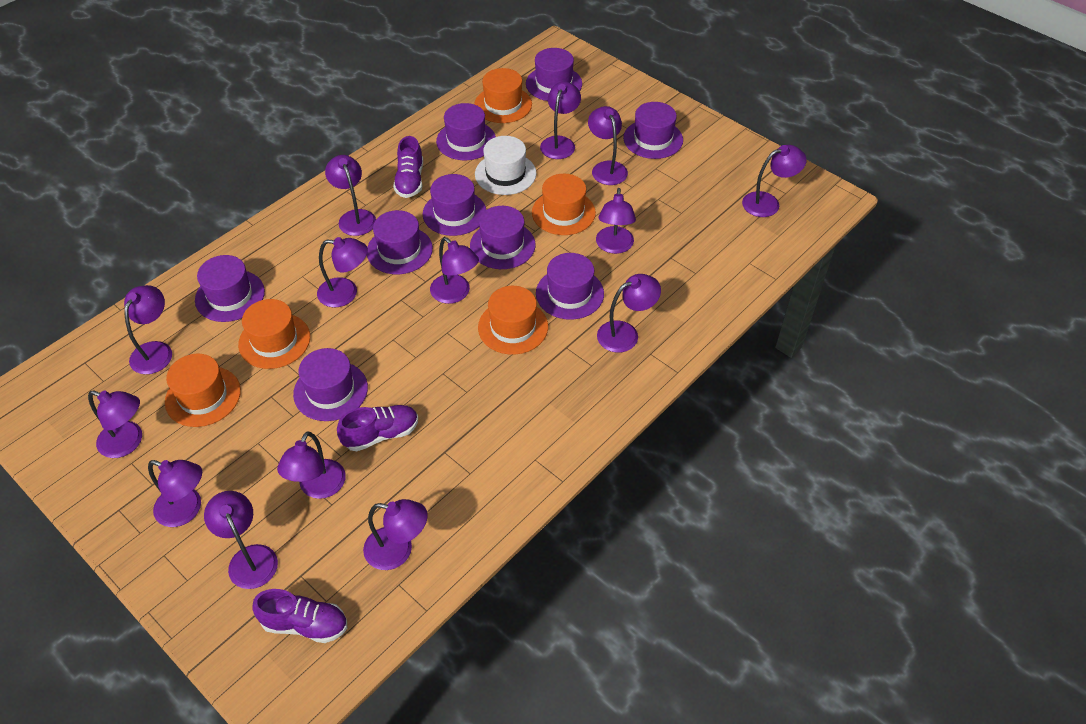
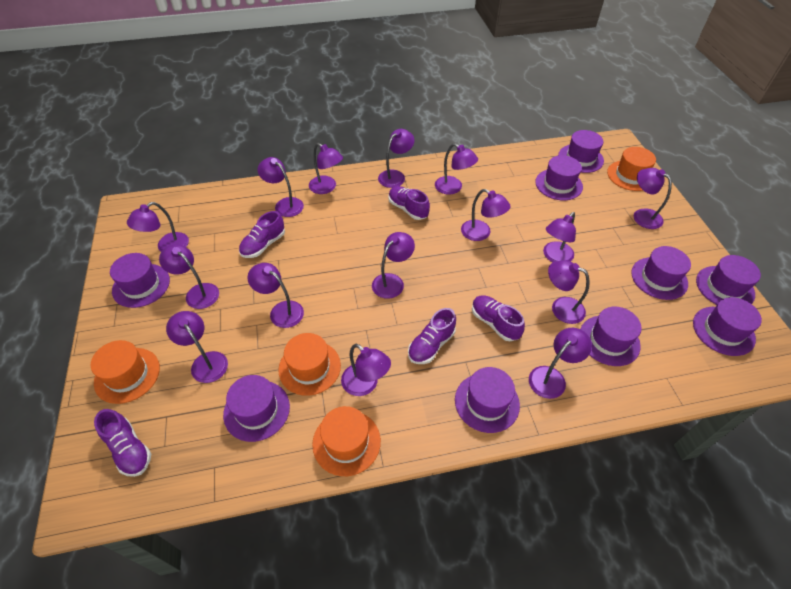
orange hat: 5 -> 4
purple lamp: 14 -> 15
purple shoe: 3 -> 5
white hat: 1 -> 0

